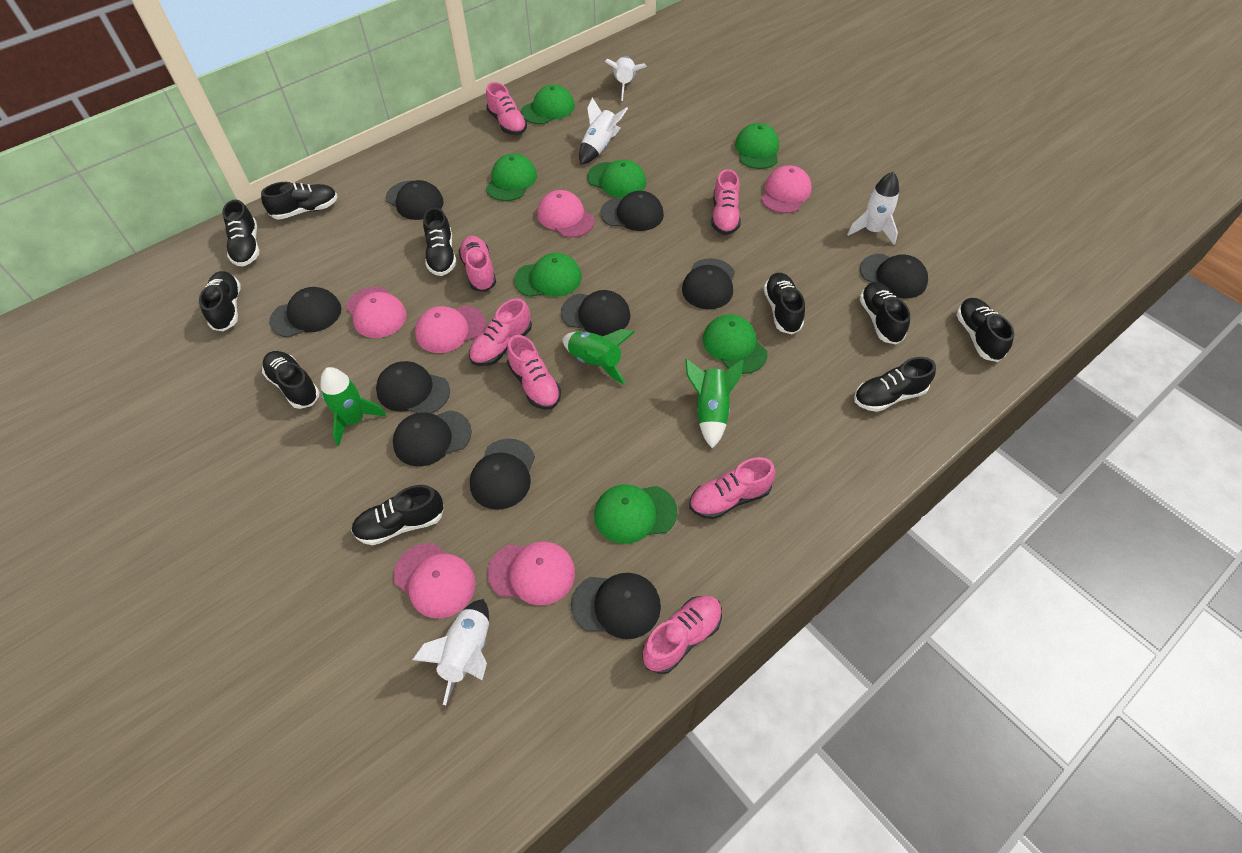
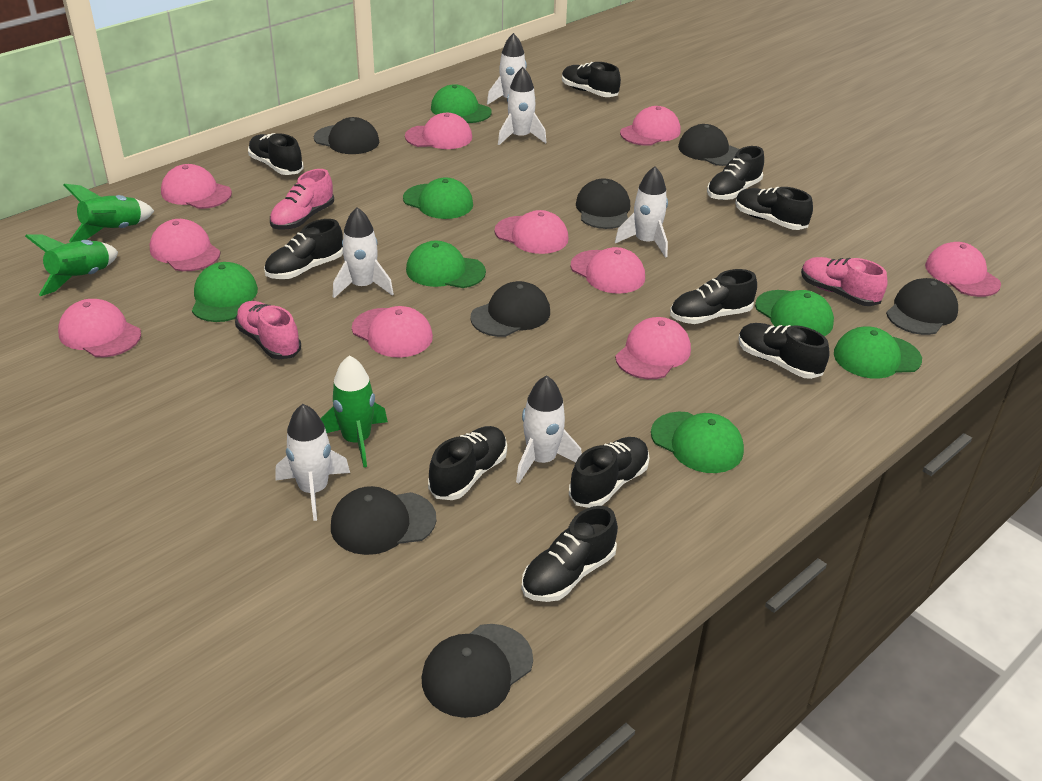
black cap: 10 -> 7
pink cap: 6 -> 10
pink shoe: 7 -> 3
white rocket: 4 -> 6

